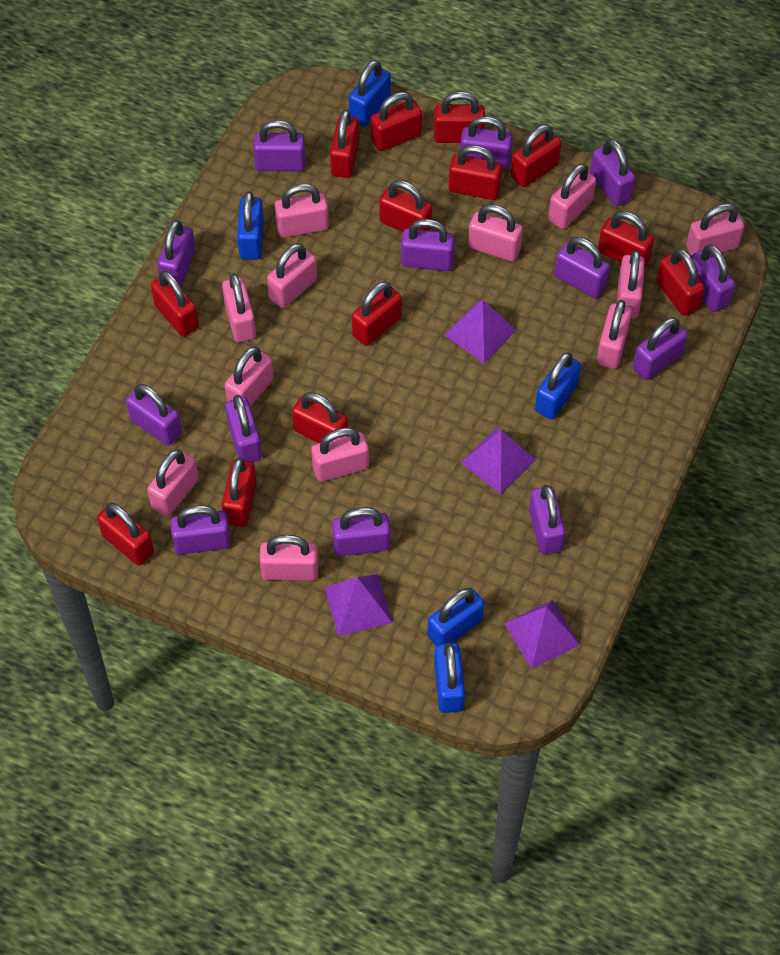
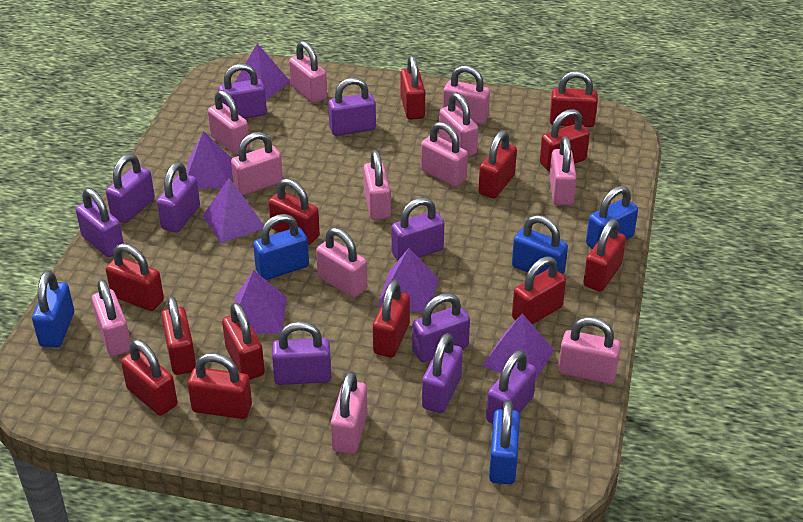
purple padlock: 13 -> 10
purple pyramid: 4 -> 6

